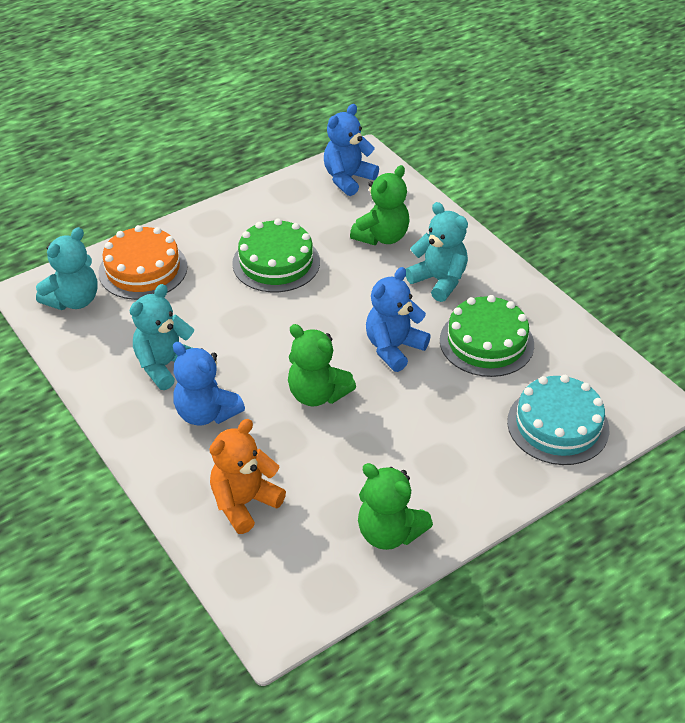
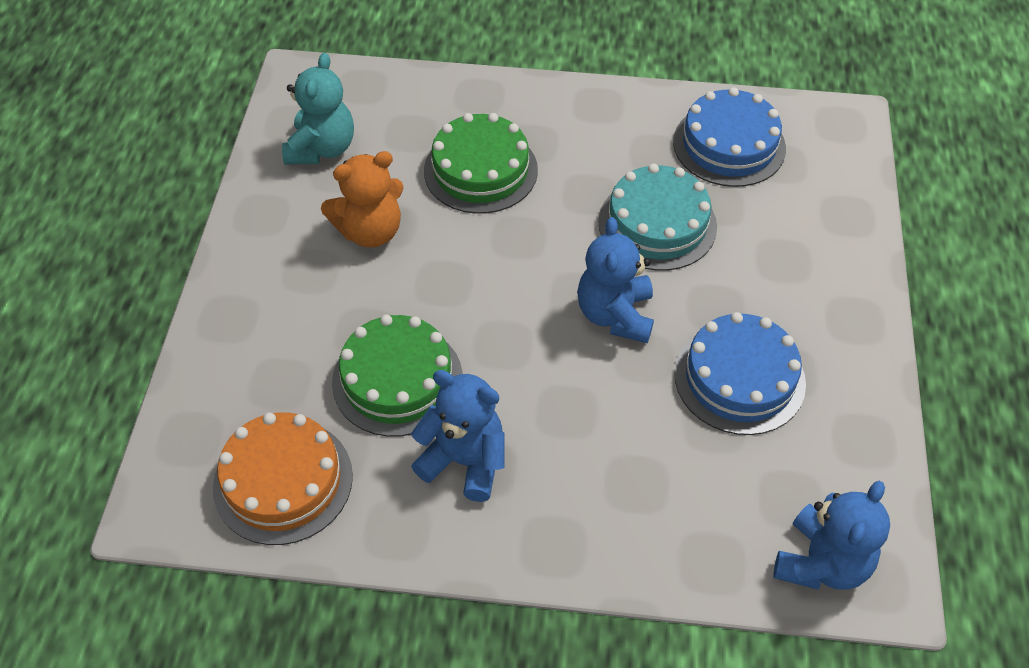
blue cake: 0 -> 2
green teddy bear: 3 -> 0
turquoise teddy bear: 3 -> 1

